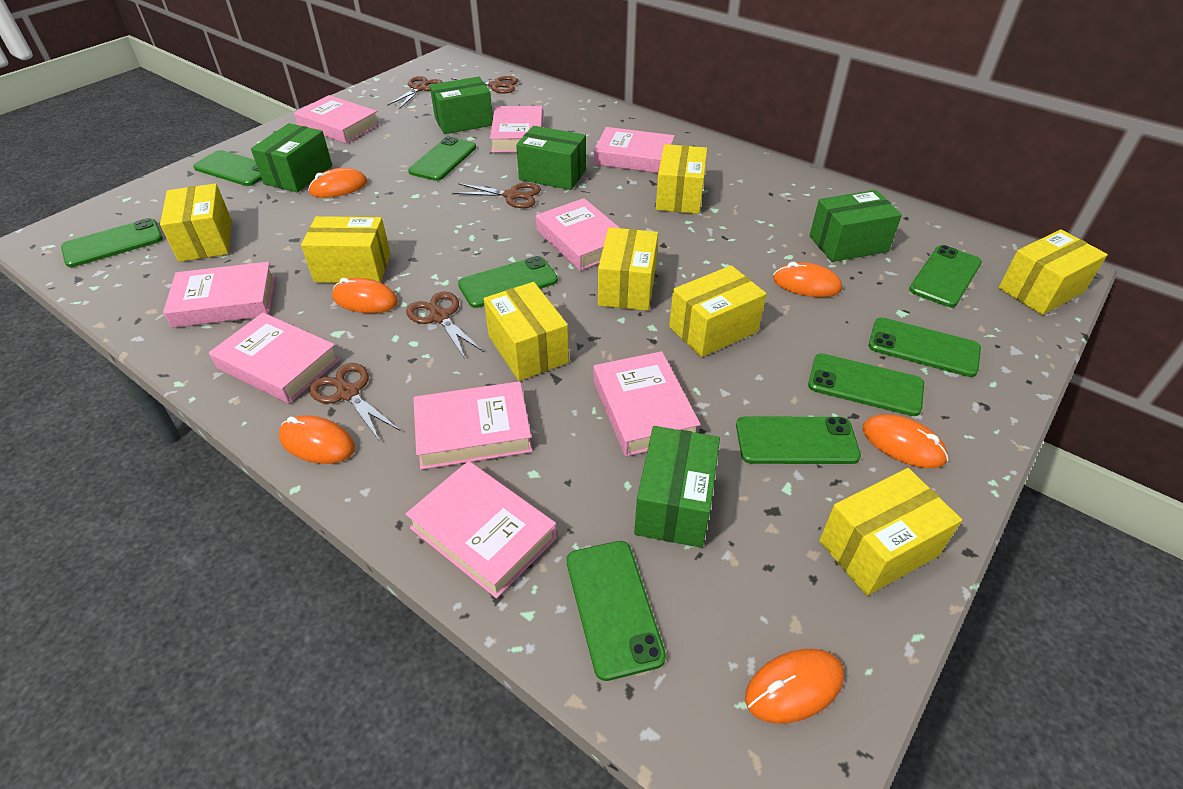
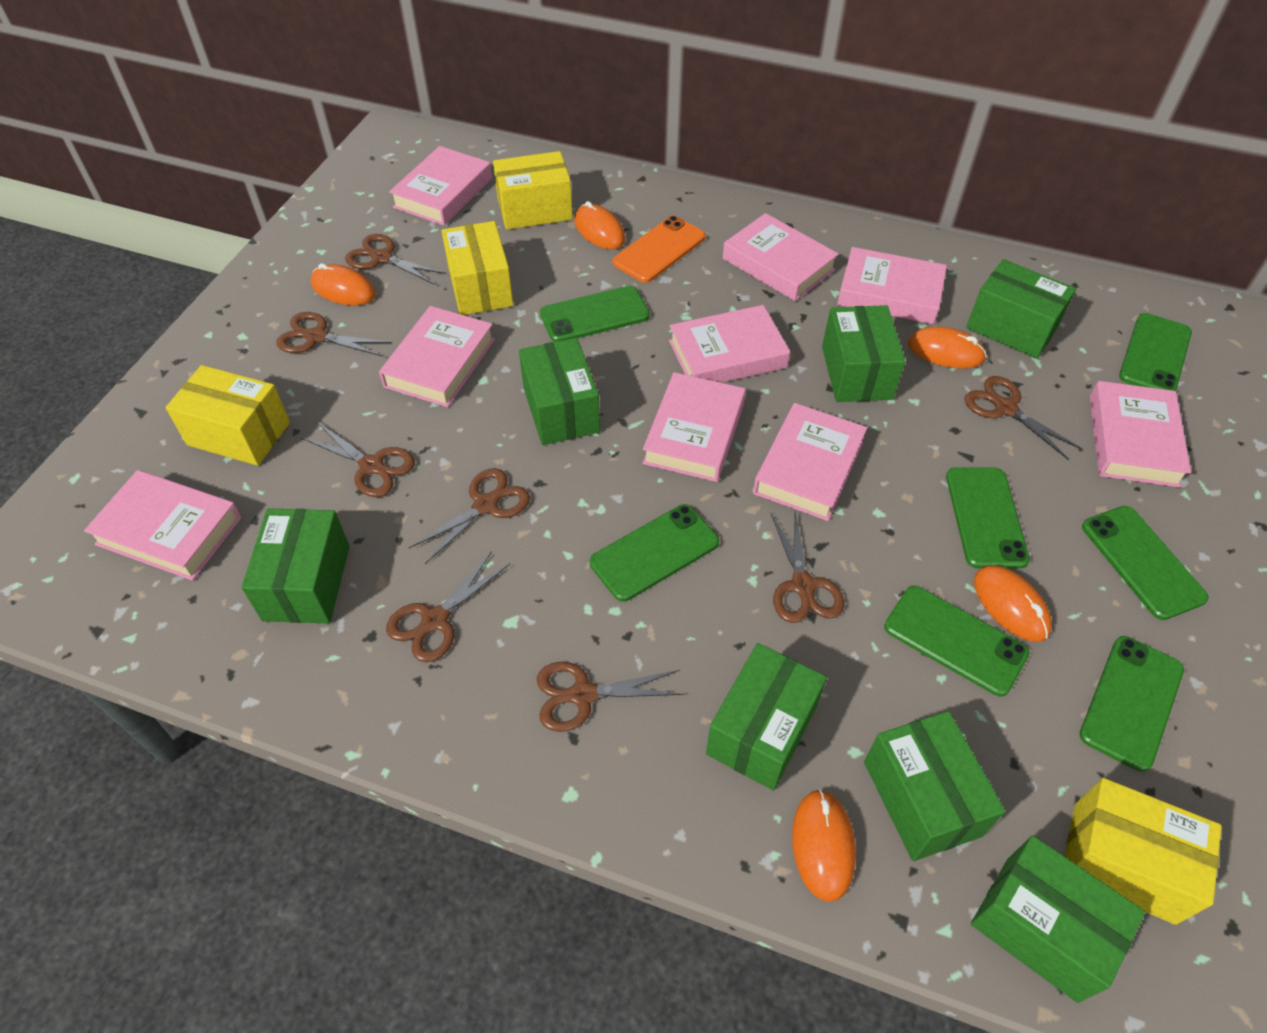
brown scissors: 5 -> 8
green box: 5 -> 7
green phone: 9 -> 7
orange mouse: 6 -> 5
orange phone: 0 -> 1
yellow box: 8 -> 4

